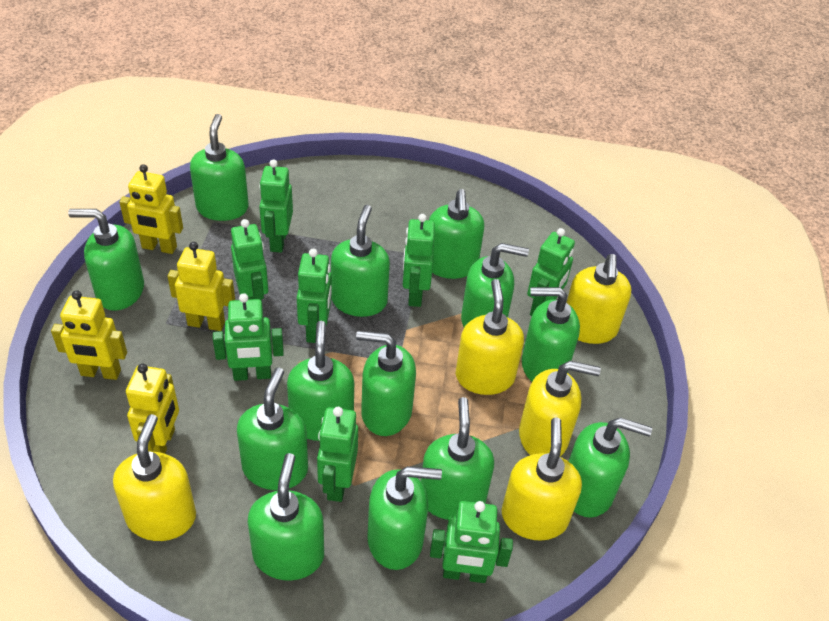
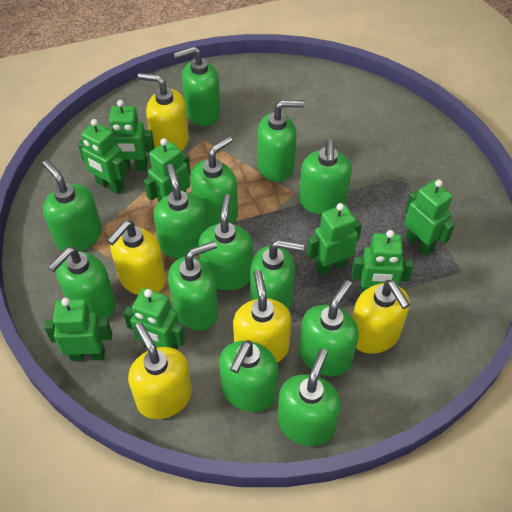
yellow robot: 4 -> 0

